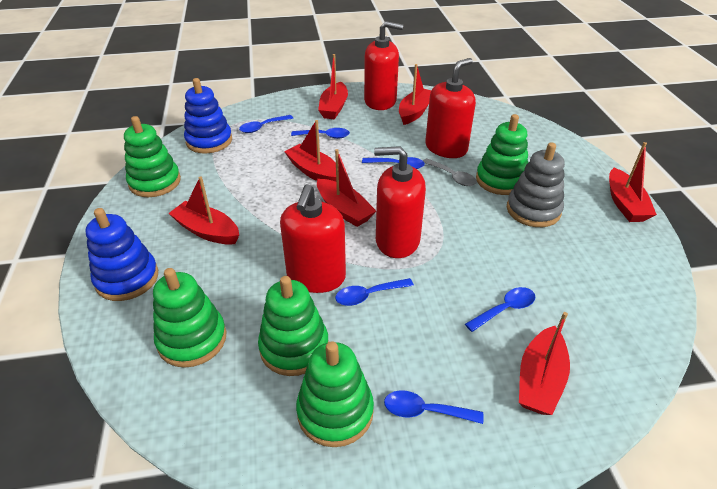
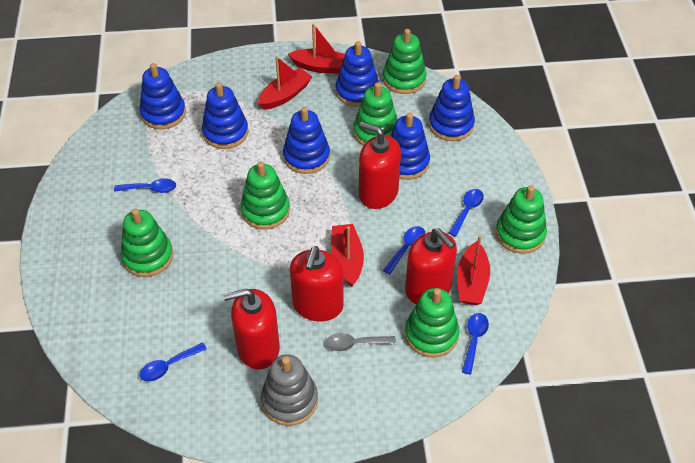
blue spoon: 6 -> 5
blue stacking toy: 2 -> 6
green stacking toy: 5 -> 6
red boat: 7 -> 4

